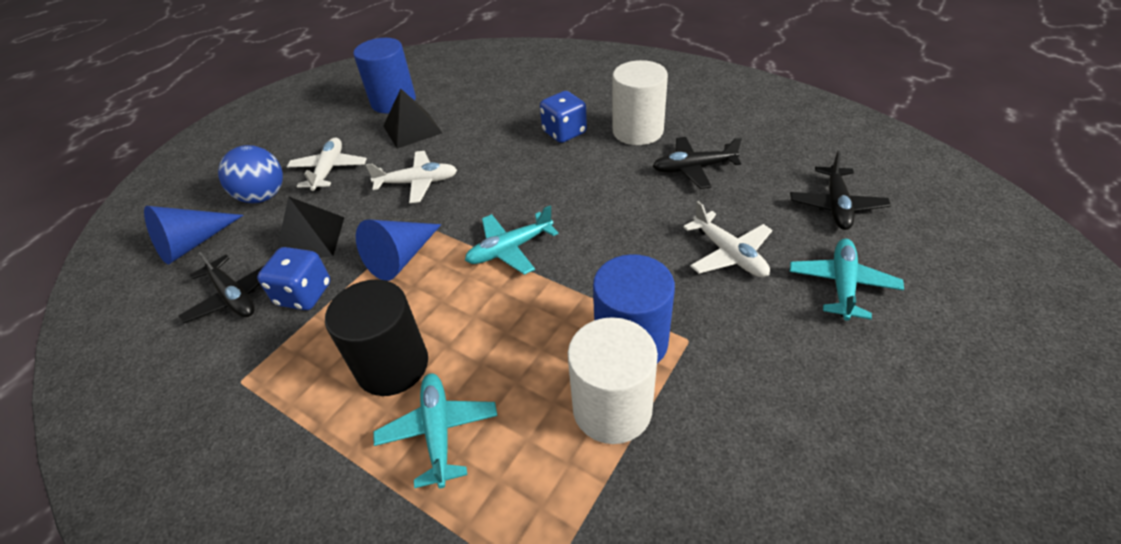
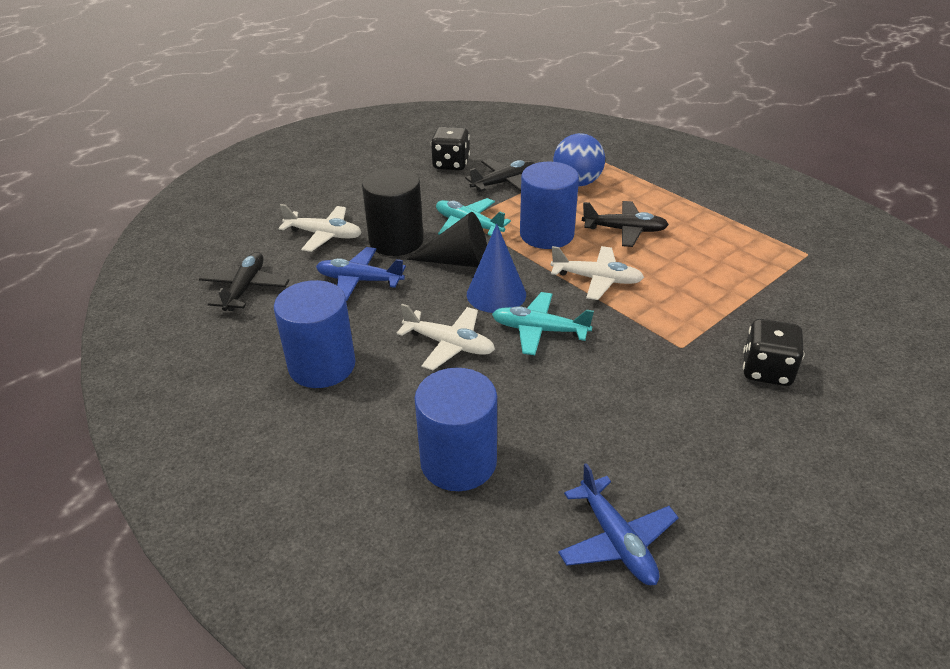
black cone: 0 -> 1
black dice: 0 -> 2
black pyramid: 2 -> 0
blue cone: 2 -> 1
blue cylinder: 2 -> 3
blue dice: 2 -> 0
blue plane: 0 -> 2
turquoise plane: 3 -> 2
white cylinder: 2 -> 0

